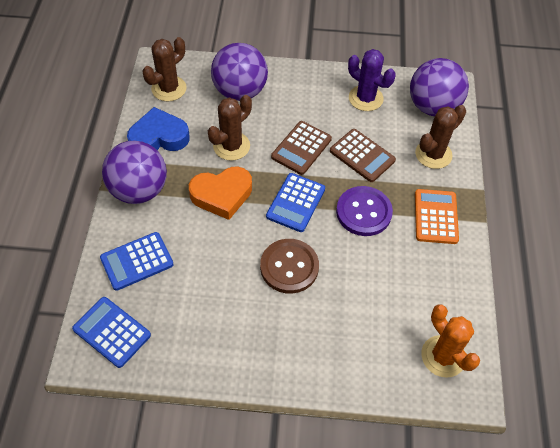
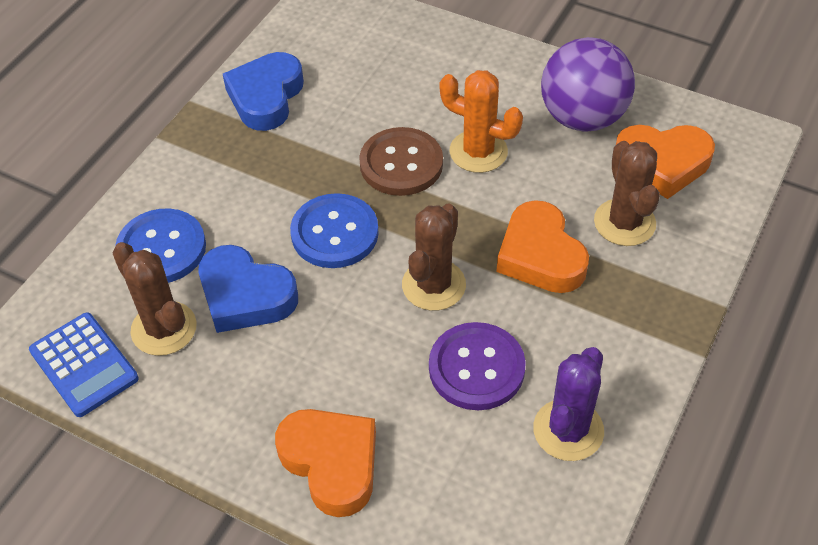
blue button: 0 -> 2
blue calculator: 3 -> 1
blue heart: 1 -> 2
brown calculator: 2 -> 0
orange calculator: 1 -> 0
orange heart: 1 -> 3
purple ball: 3 -> 1

